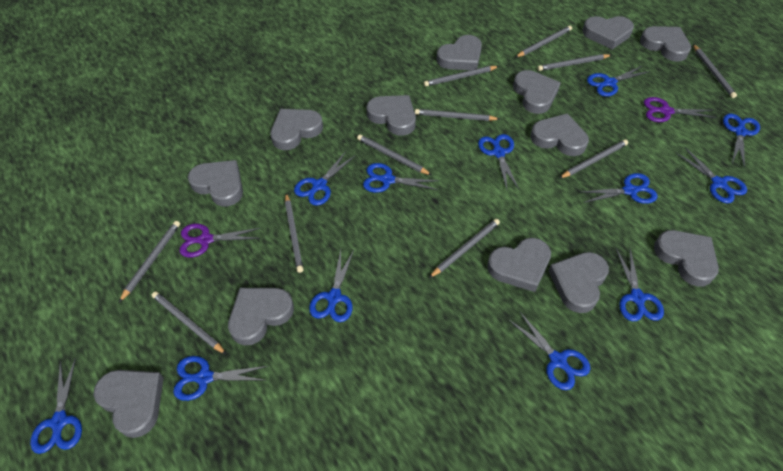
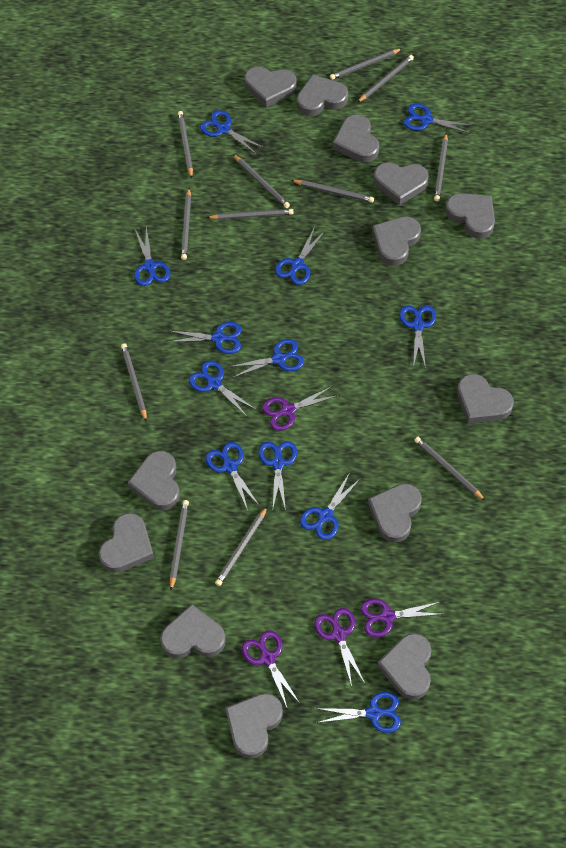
grey pencil: 11 -> 12
purple scissors: 2 -> 4

